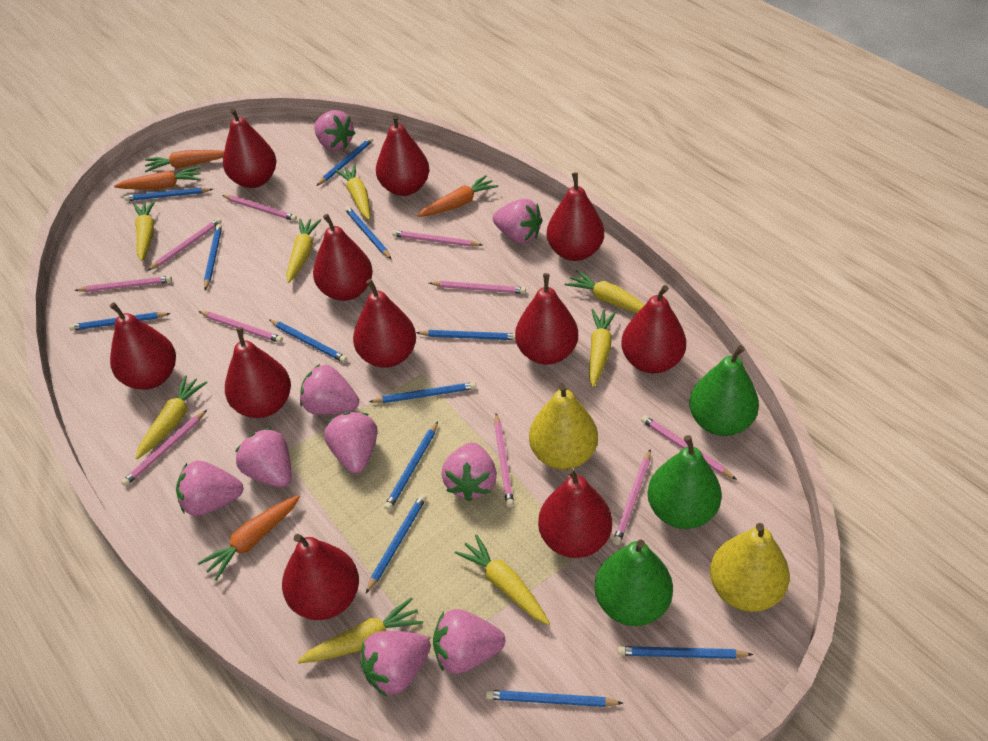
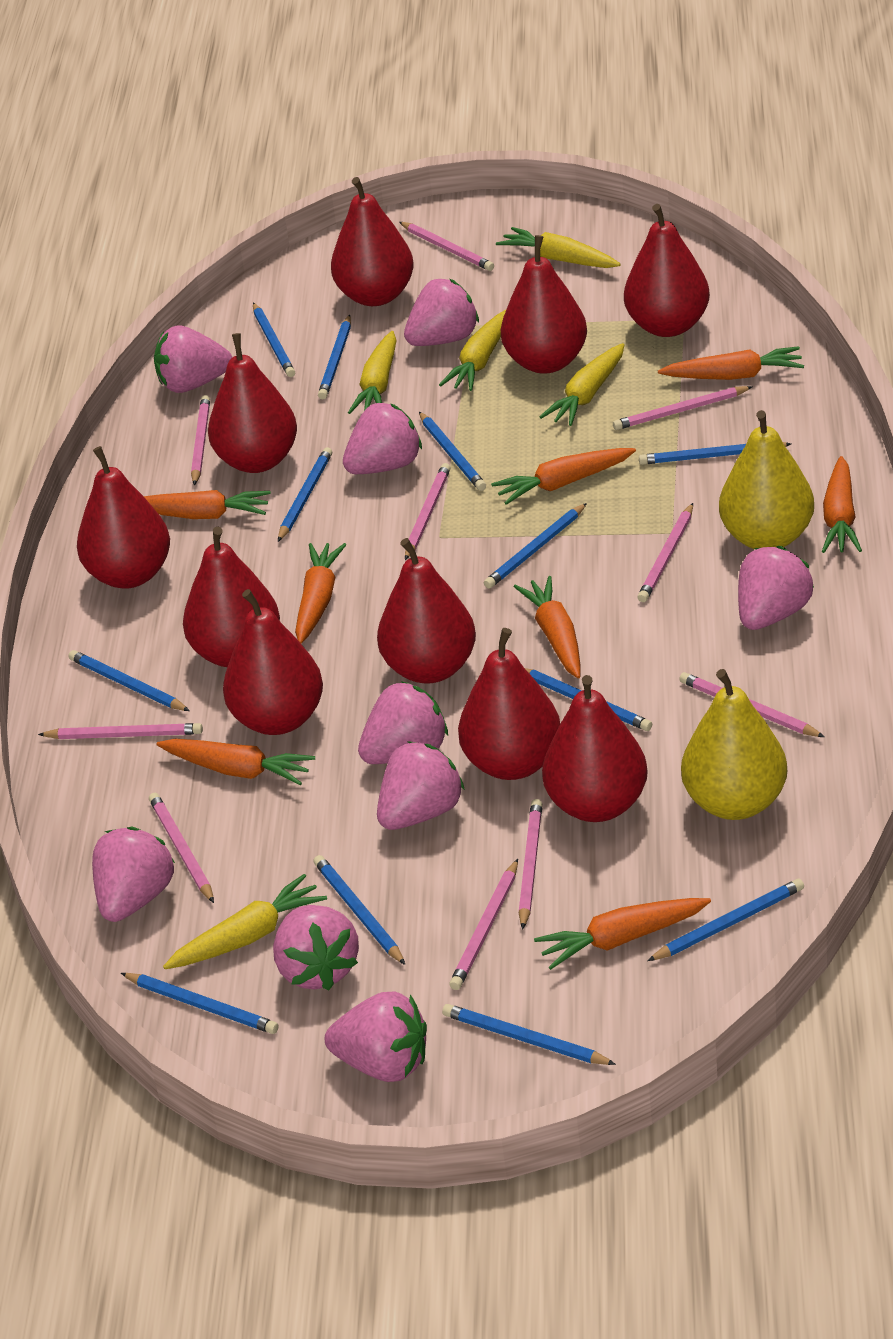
green pear: 3 -> 0
orange carrot: 4 -> 8
red pear: 11 -> 10
yellow carrot: 8 -> 5

